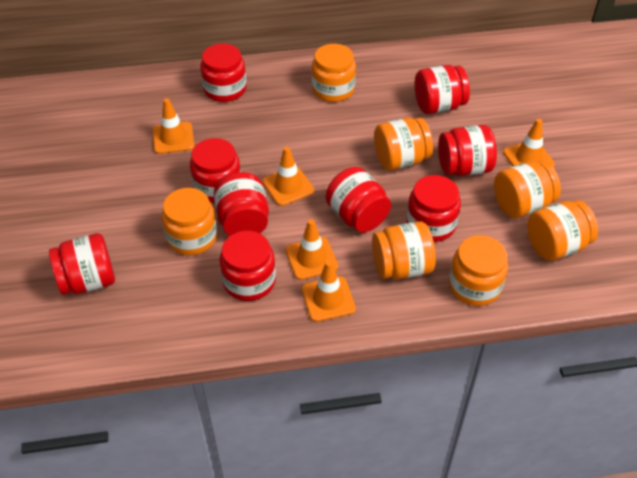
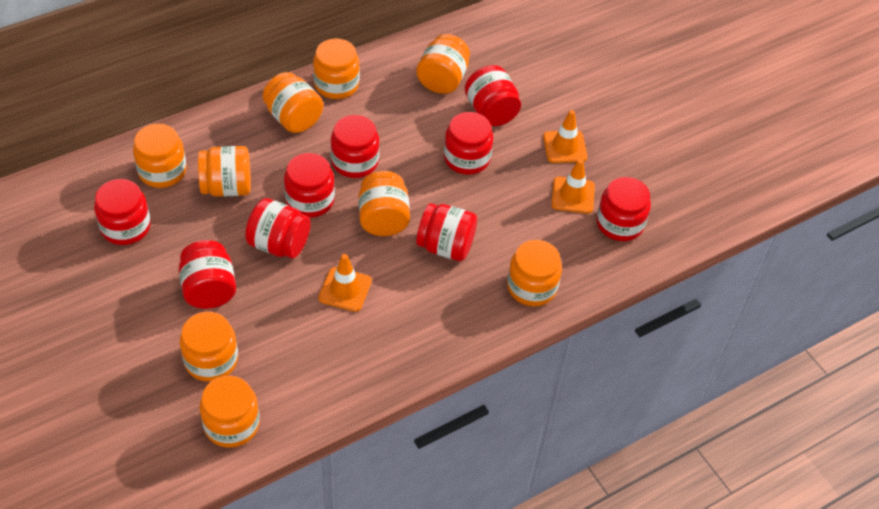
orange jar: 7 -> 9
orange traffic cone: 5 -> 3

